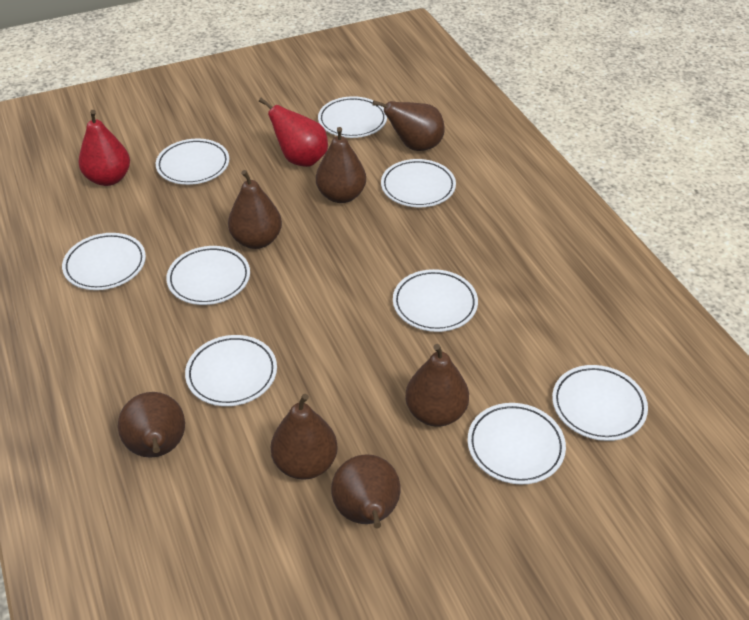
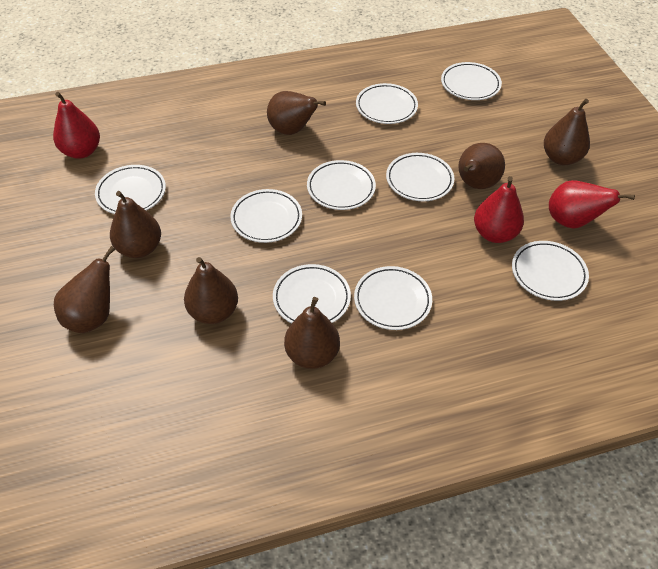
red pear: 2 -> 3

